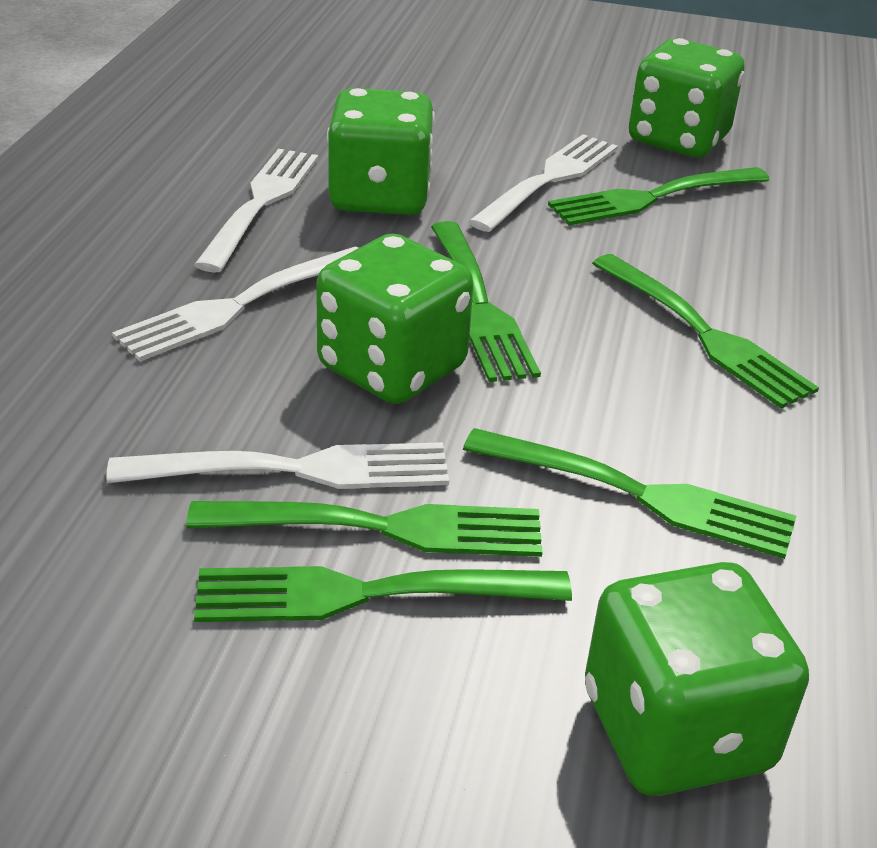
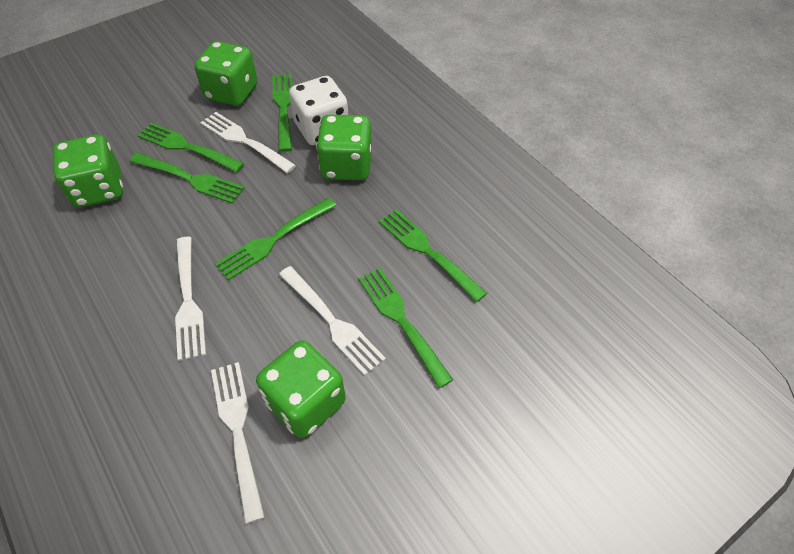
white dice: 0 -> 1

